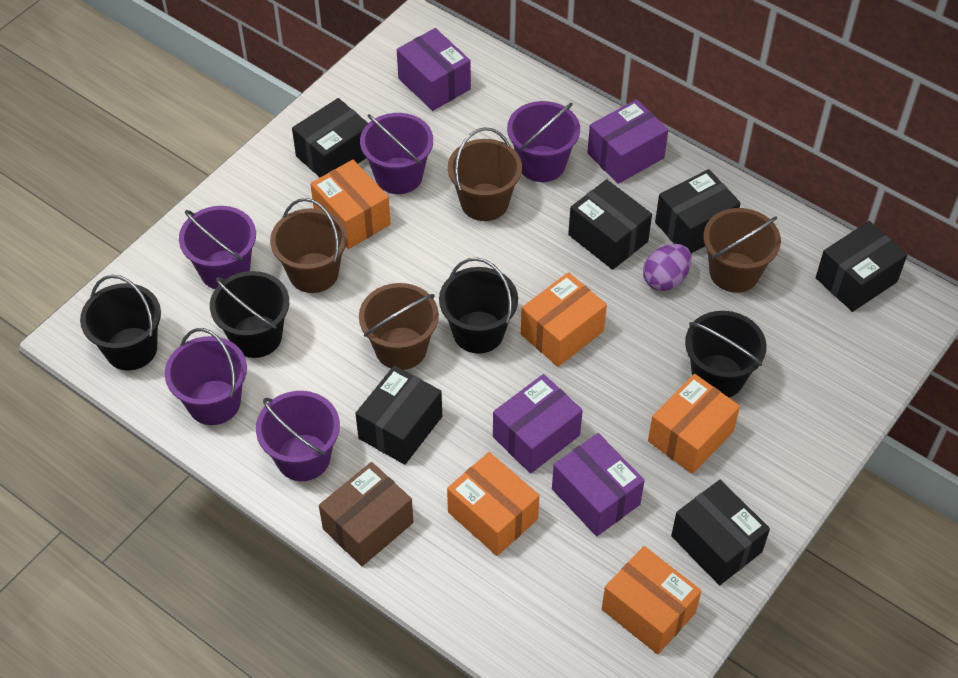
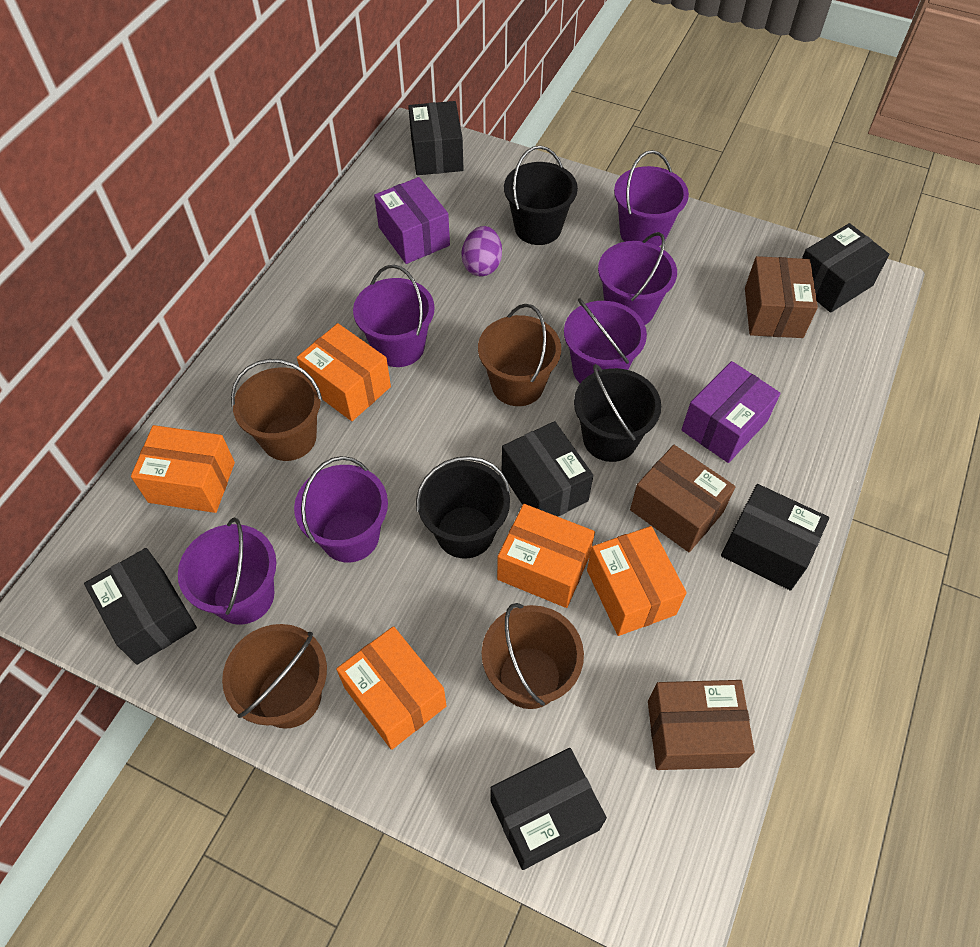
black bucket: 4 -> 3
brown box: 1 -> 3
purple box: 4 -> 2
purple bucket: 5 -> 6

